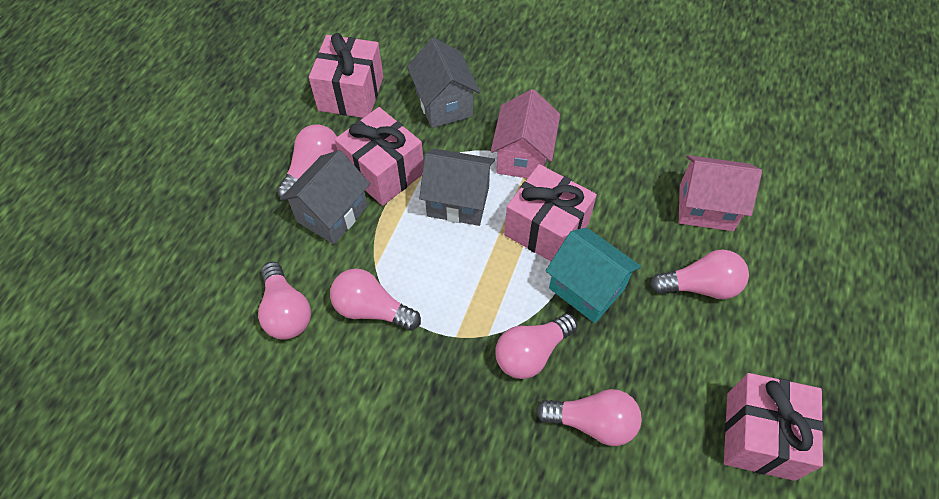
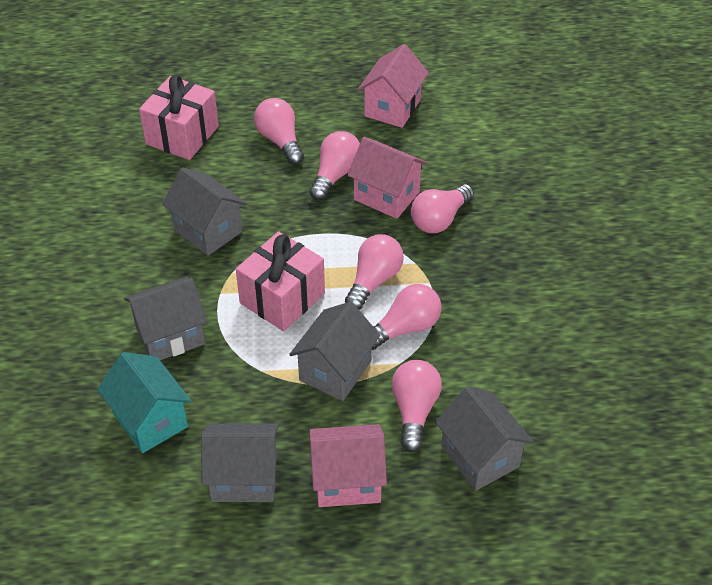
grey house: 3 -> 5
pink gift: 4 -> 2
pink house: 2 -> 3

